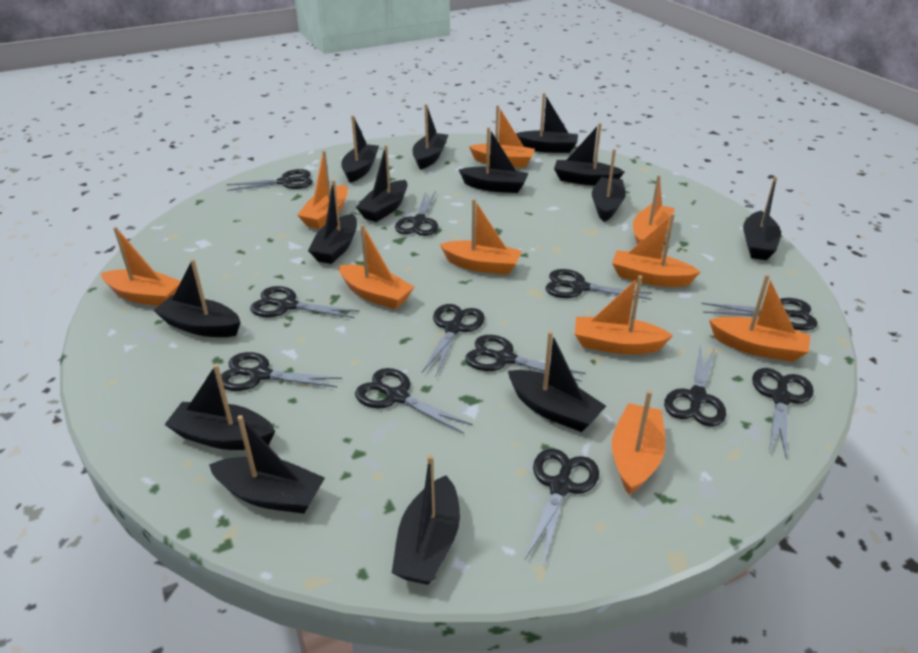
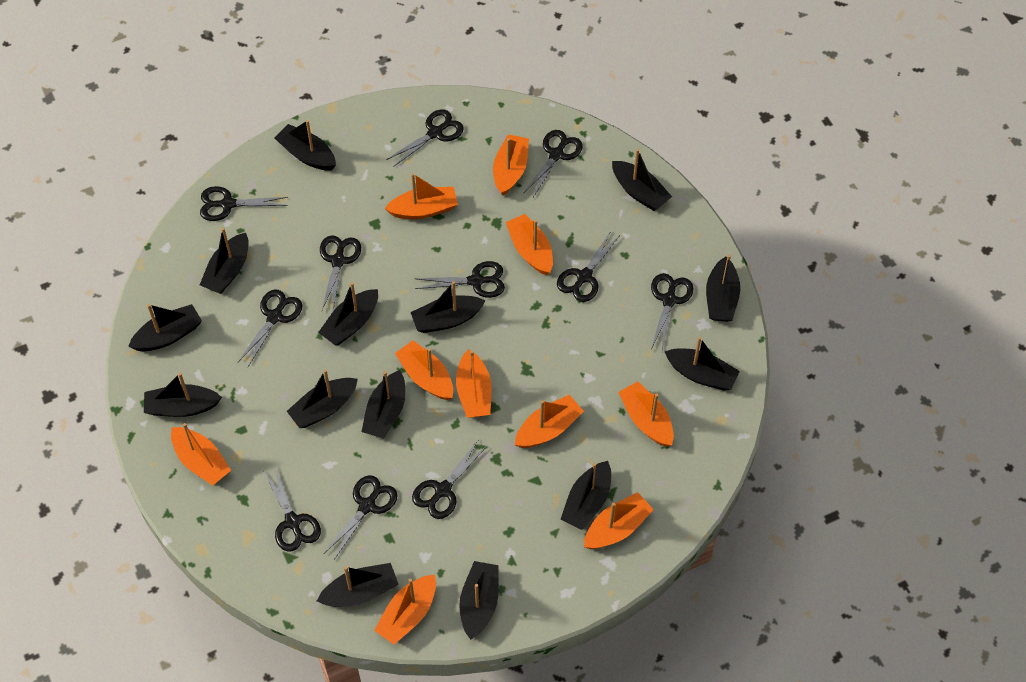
black scissors: 12 -> 11

